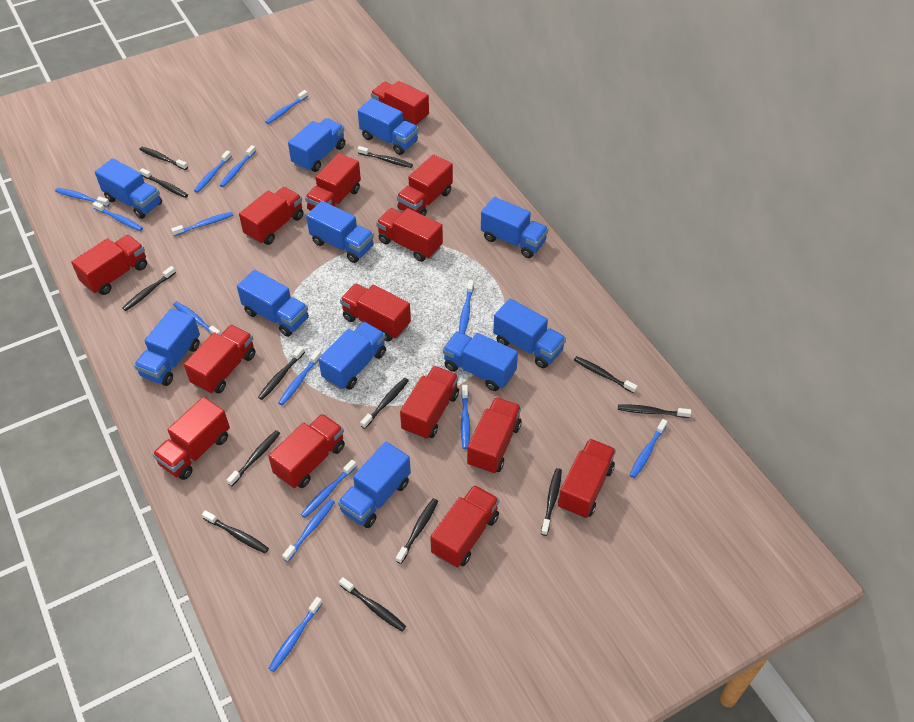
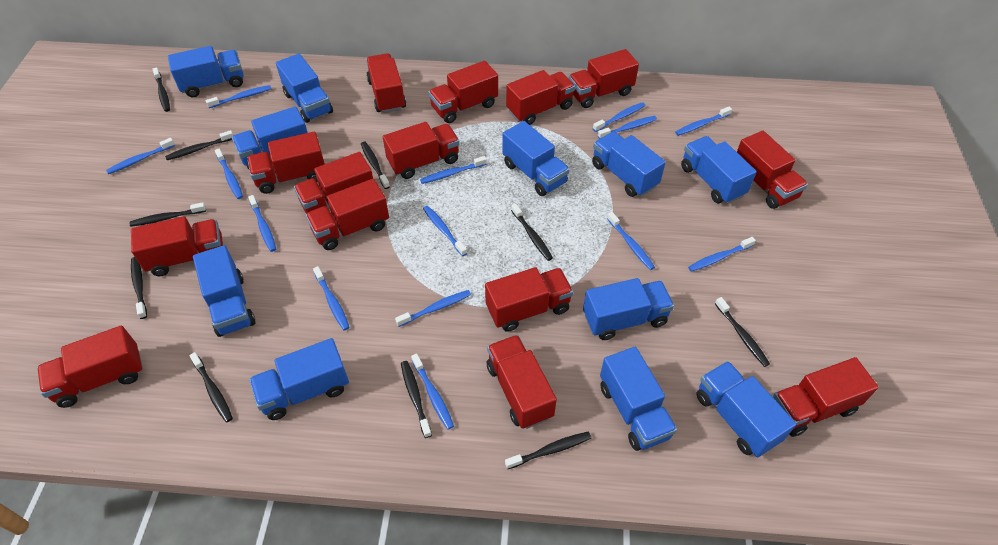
black toothbrush: 13 -> 10

